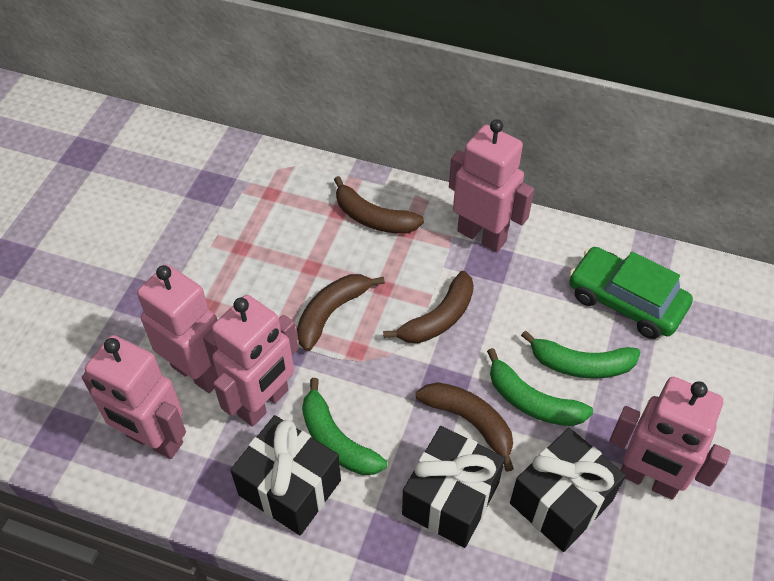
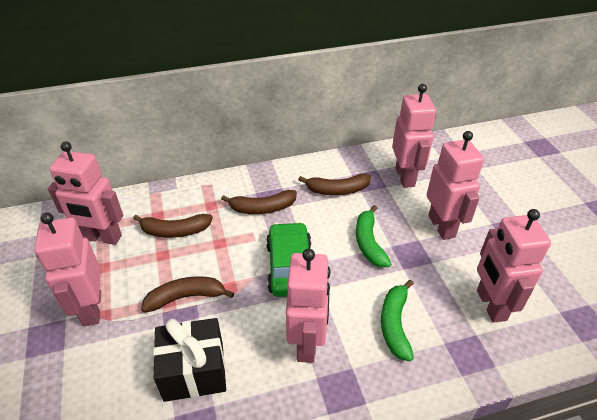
black gift: 3 -> 1
green banana: 3 -> 2
pink robot: 5 -> 6

